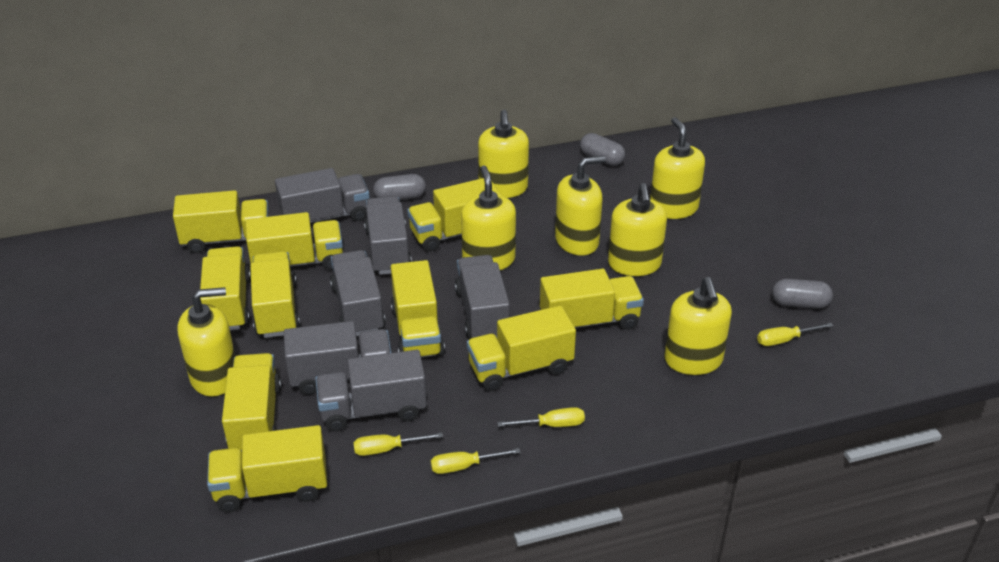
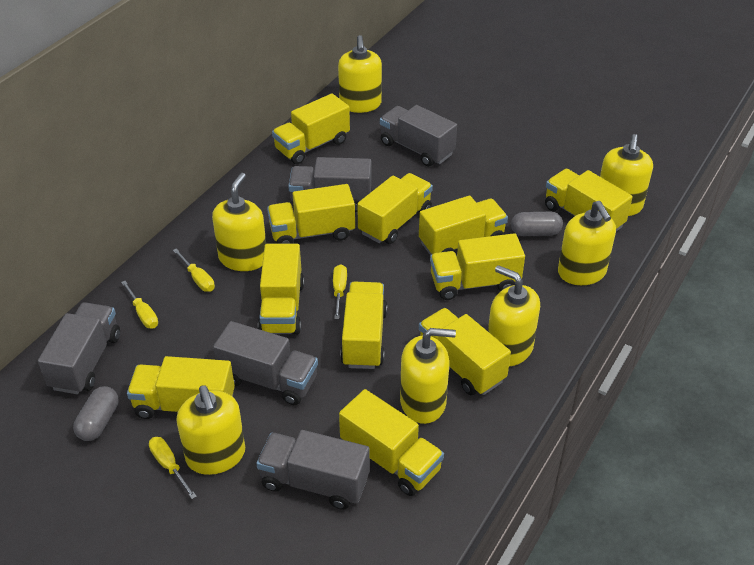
grey capsule: 3 -> 2
grey truck: 6 -> 5
yellow truck: 10 -> 11

